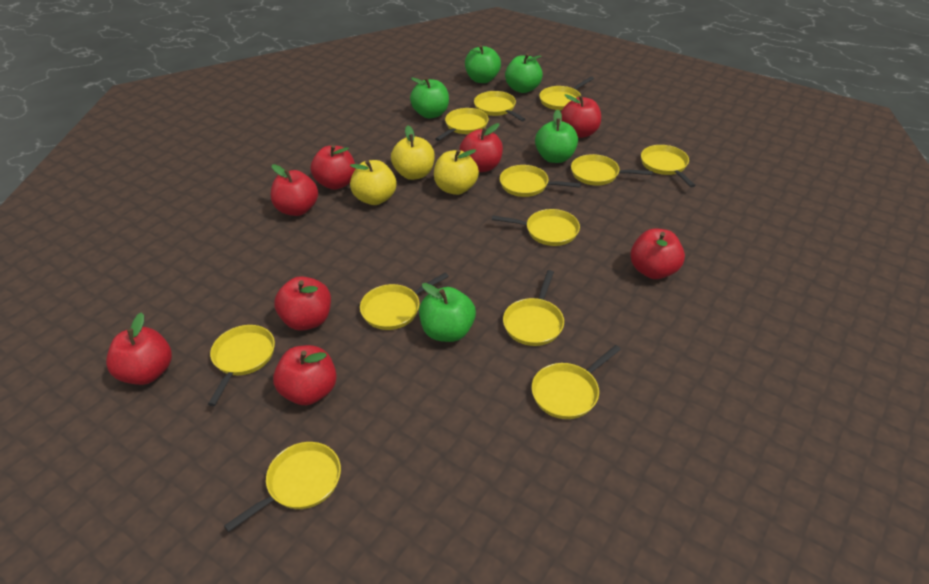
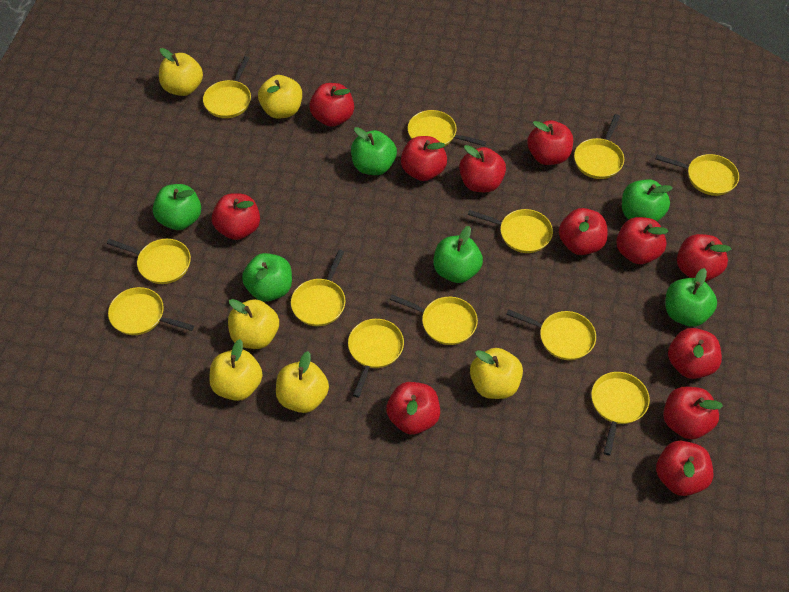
green apple: 5 -> 6
red apple: 8 -> 12
yellow apple: 3 -> 6

